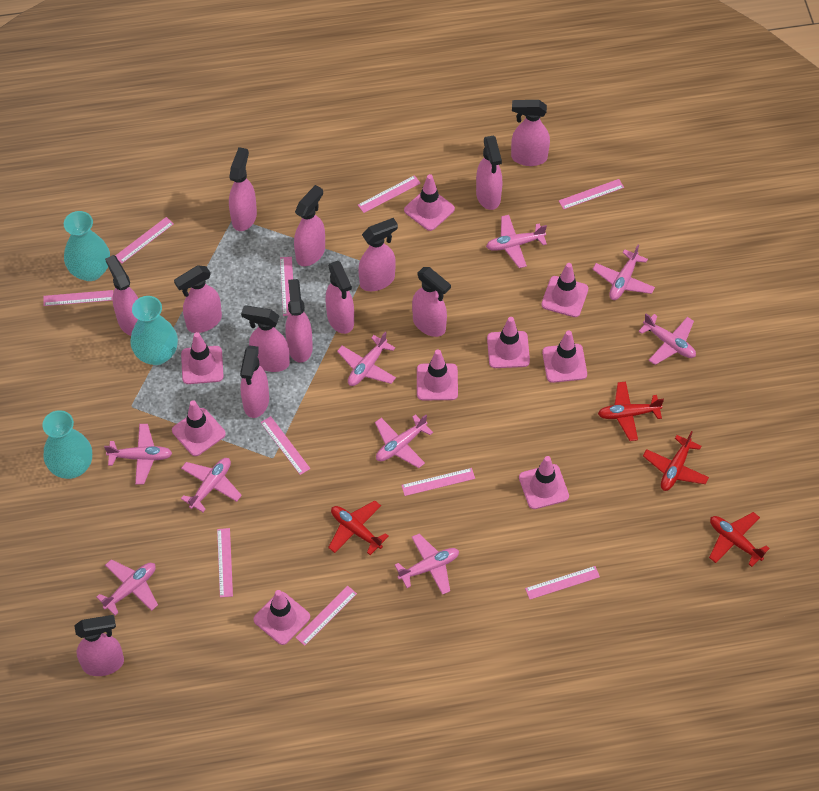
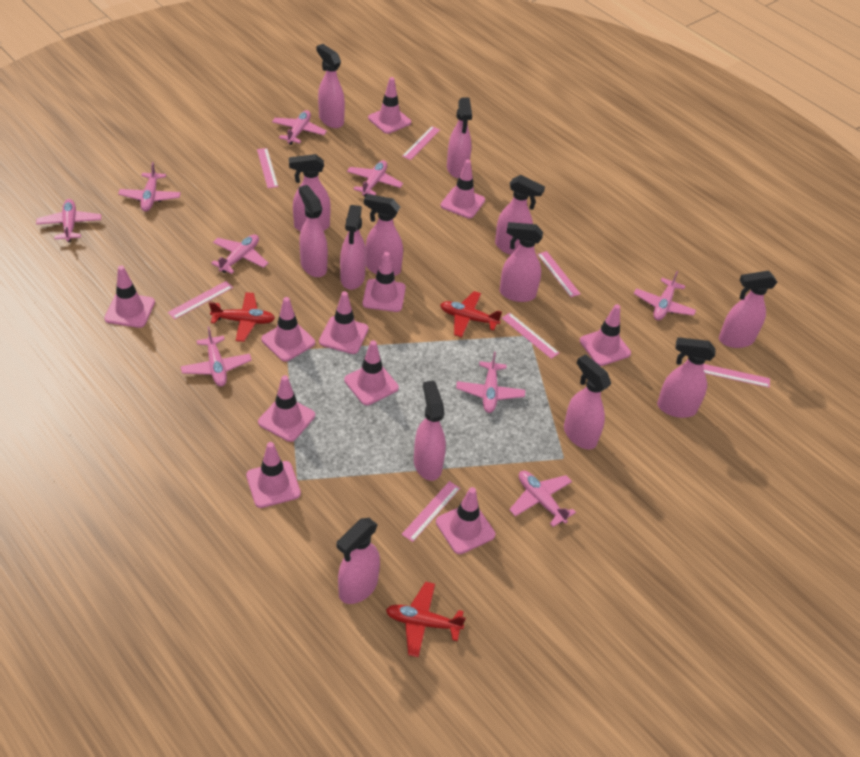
pink ruler: 10 -> 7
pink traffic cone: 9 -> 11
red plane: 4 -> 3
turquoise vase: 3 -> 0

